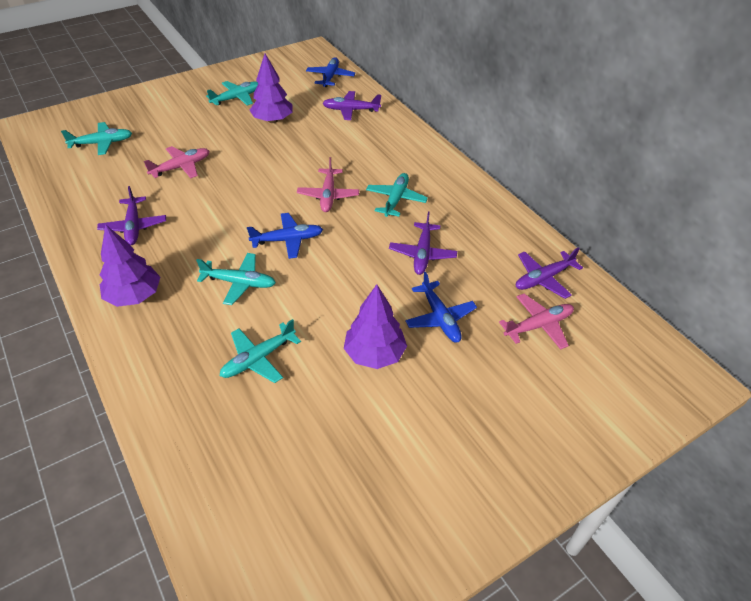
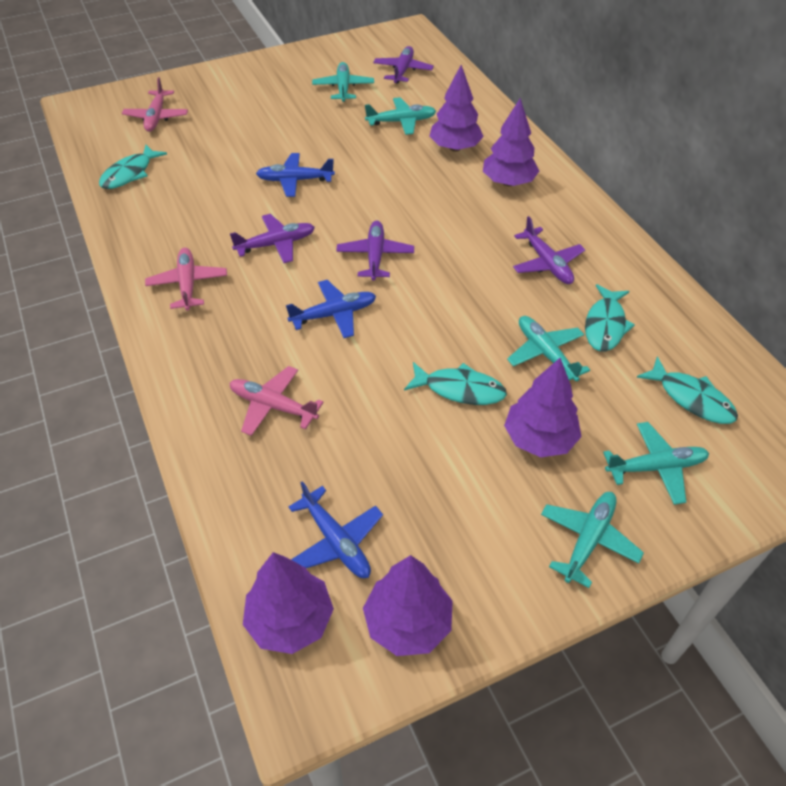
purple tree: 3 -> 5
turquoise fish: 0 -> 4

